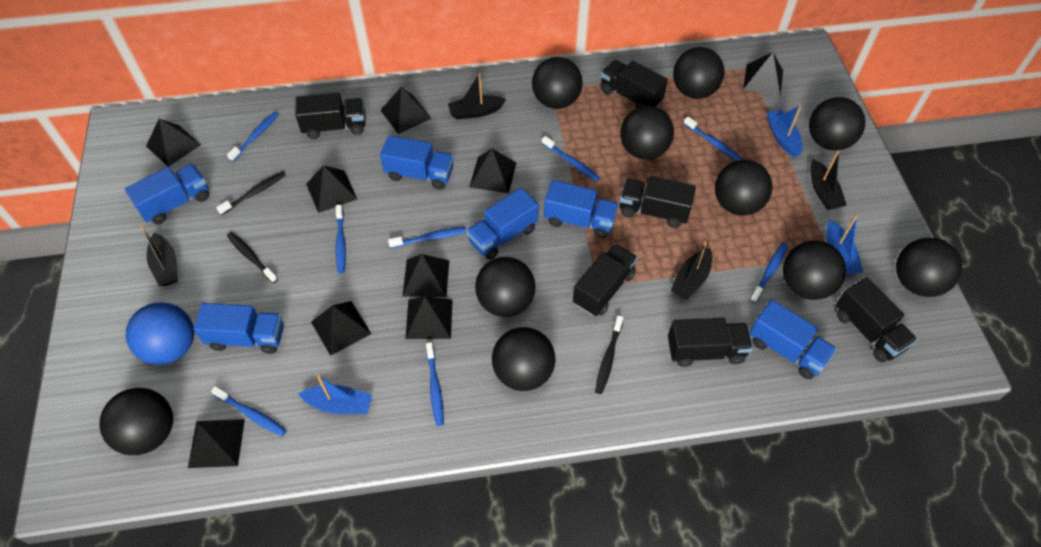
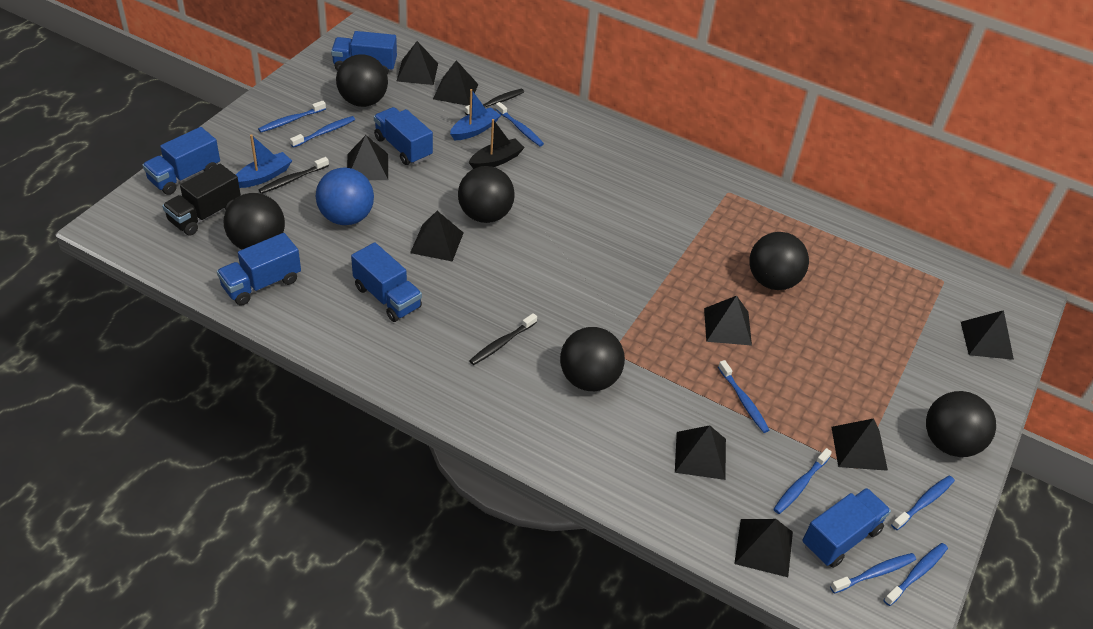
black ball: 10 -> 6
black boat: 4 -> 1
black truck: 6 -> 1
blue boat: 3 -> 2

